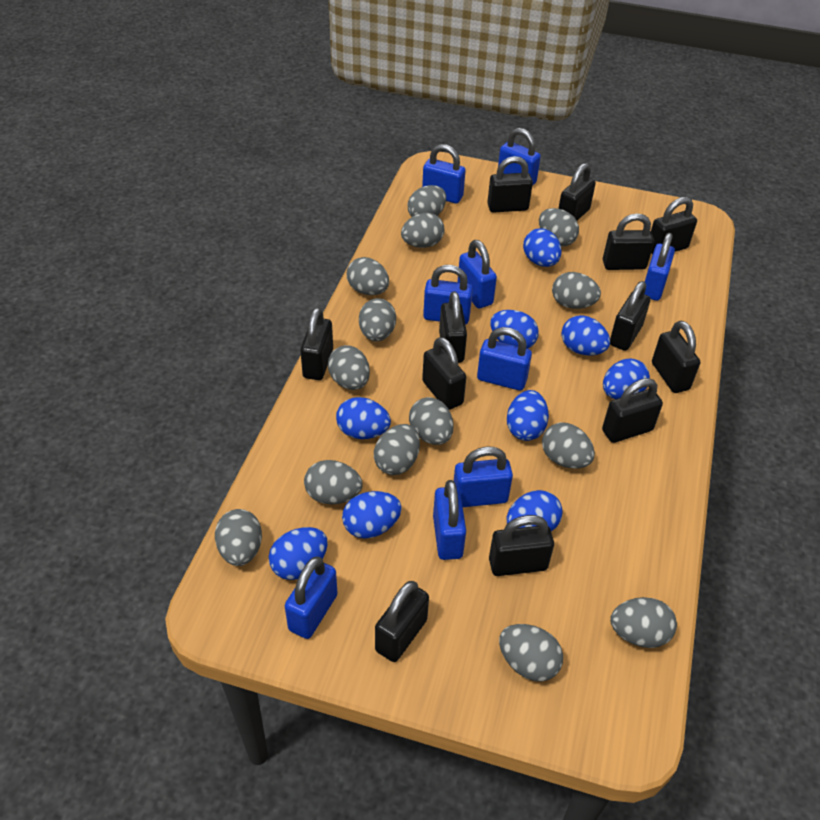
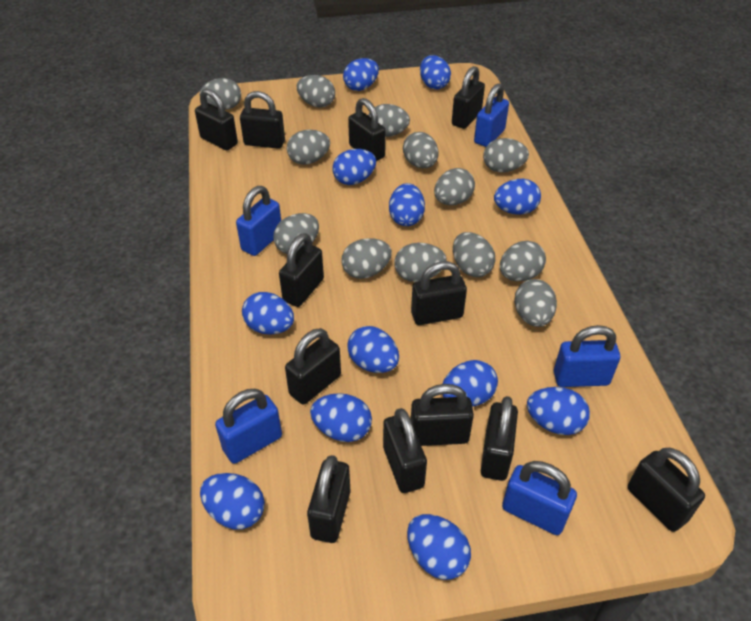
blue egg: 9 -> 12
blue padlock: 9 -> 5
grey egg: 14 -> 13

